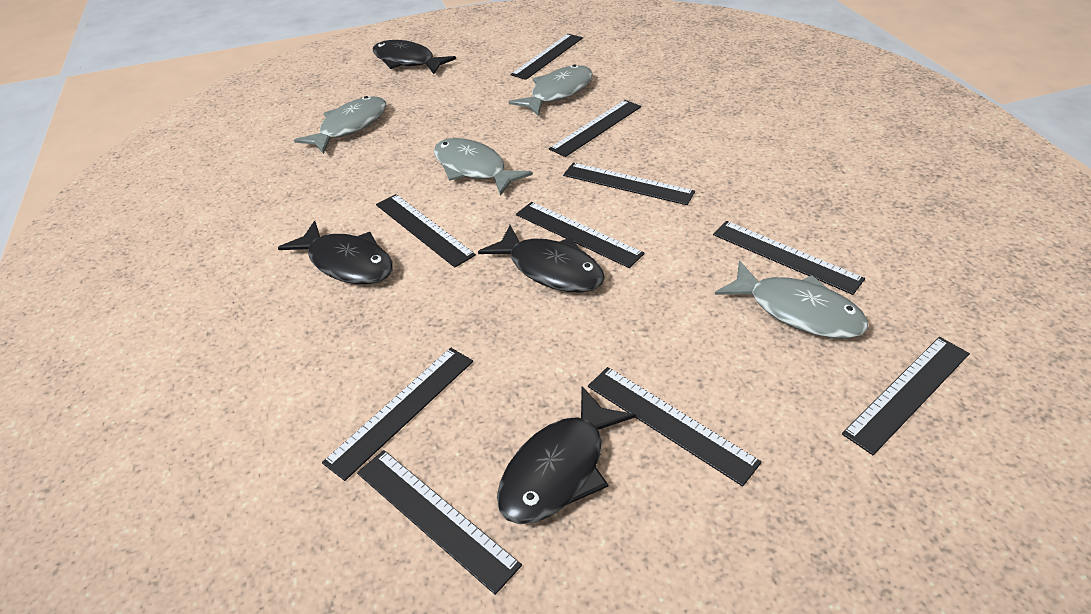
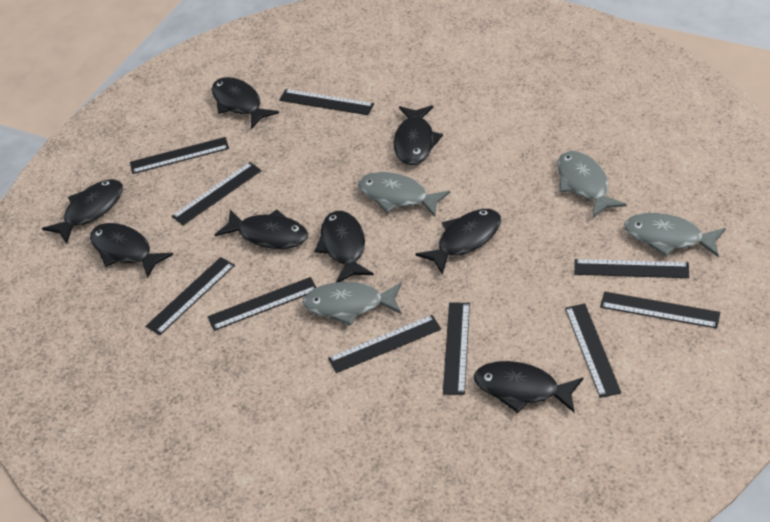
black fish: 4 -> 8

